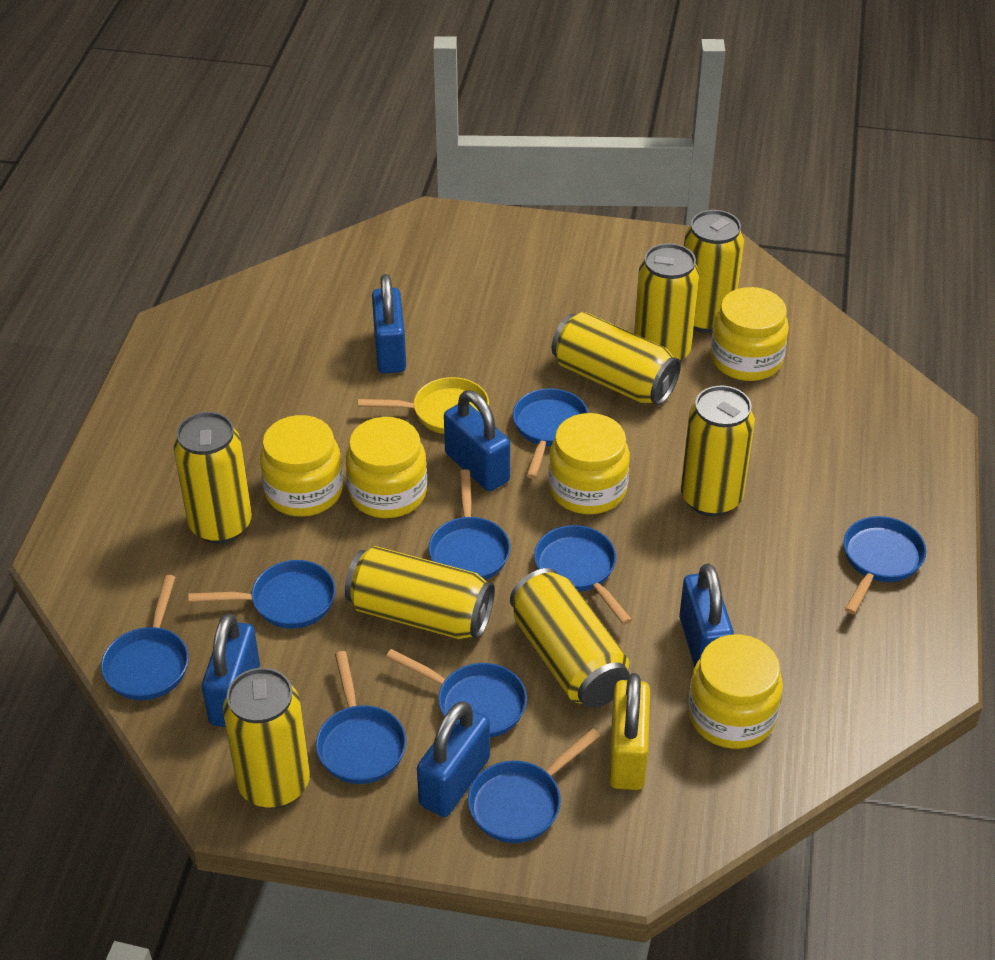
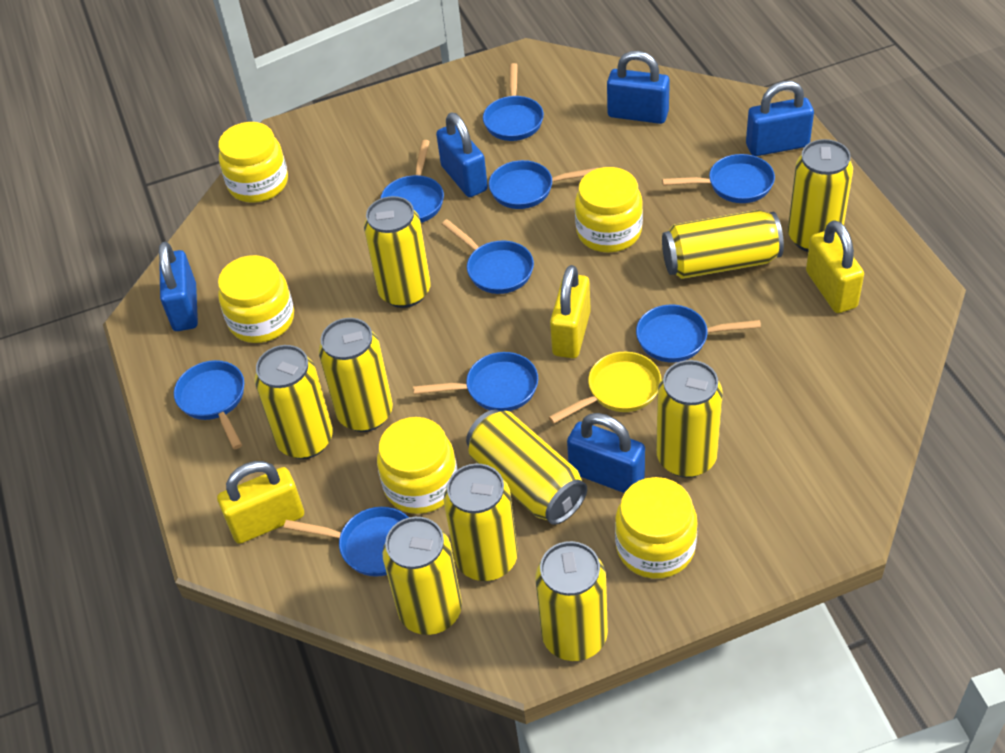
yellow can: 8 -> 10
yellow padlock: 1 -> 3

